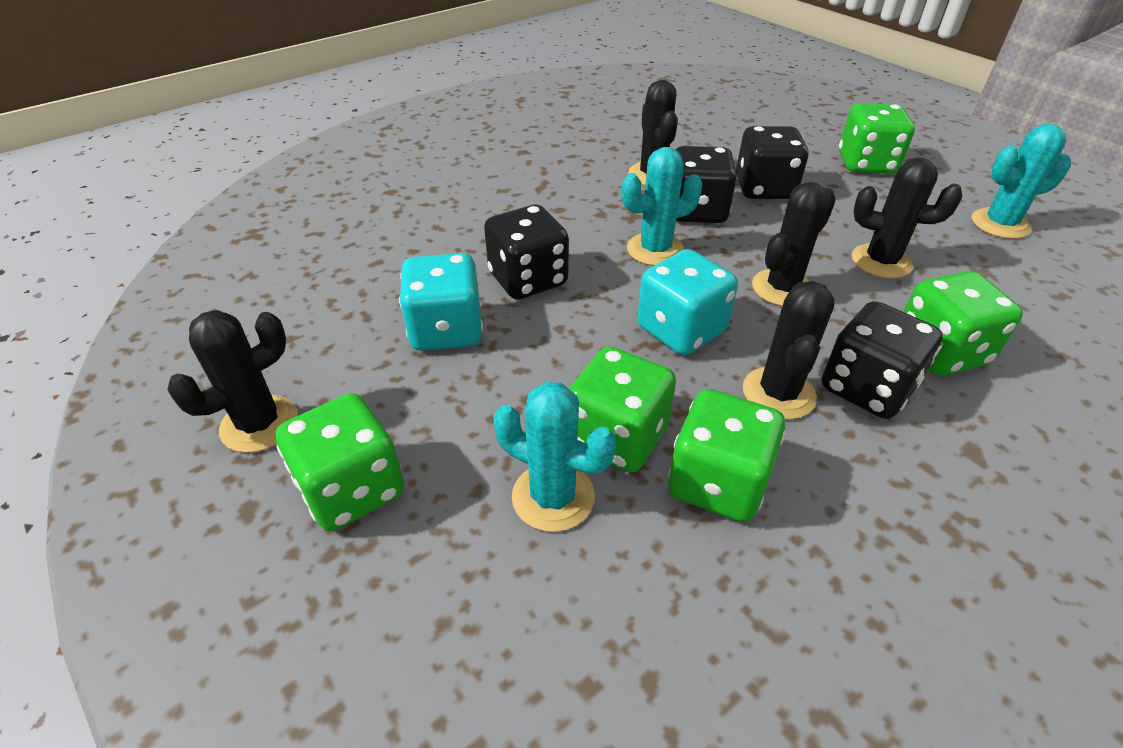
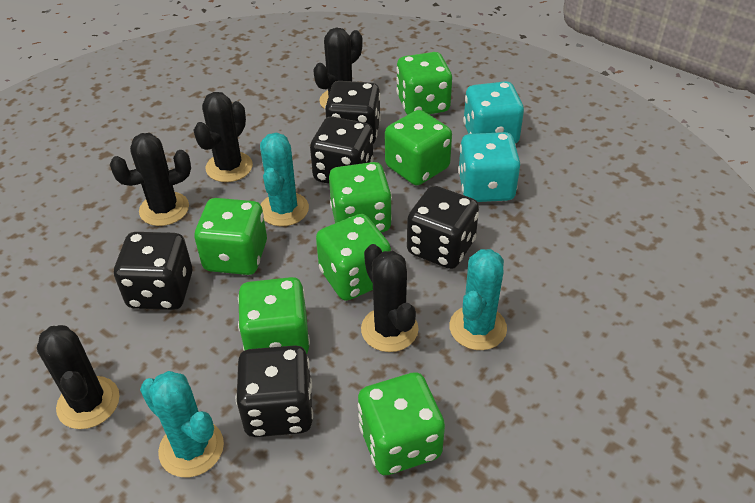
black dice: 4 -> 5
green dice: 5 -> 7

